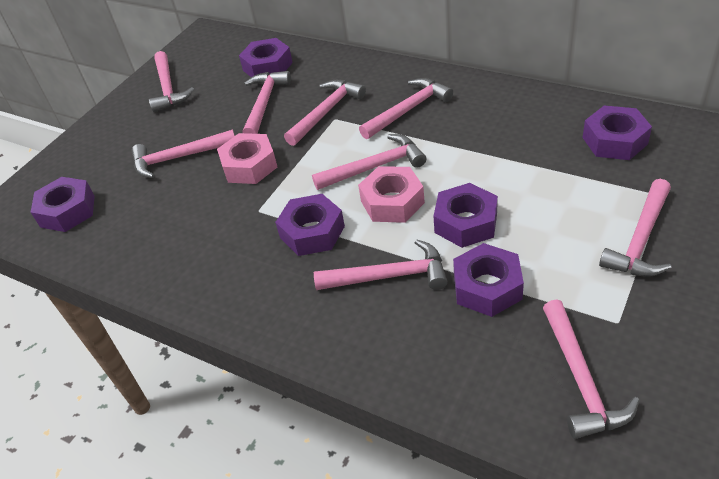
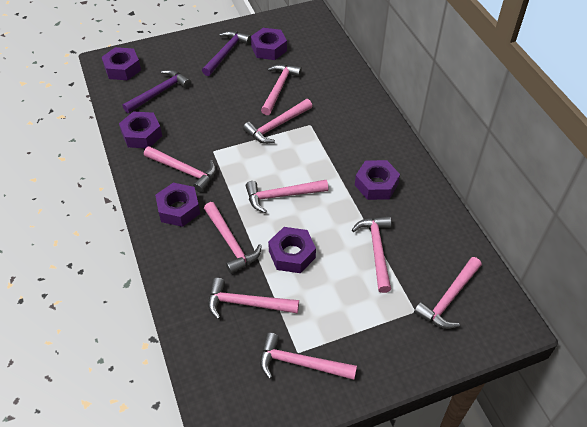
pink nut: 2 -> 0
purple hammer: 0 -> 2

